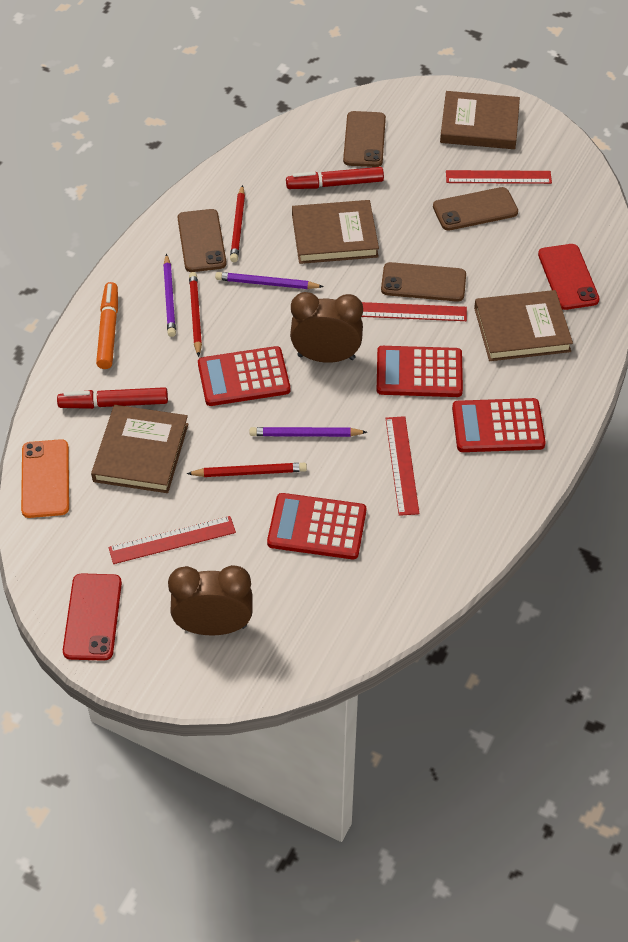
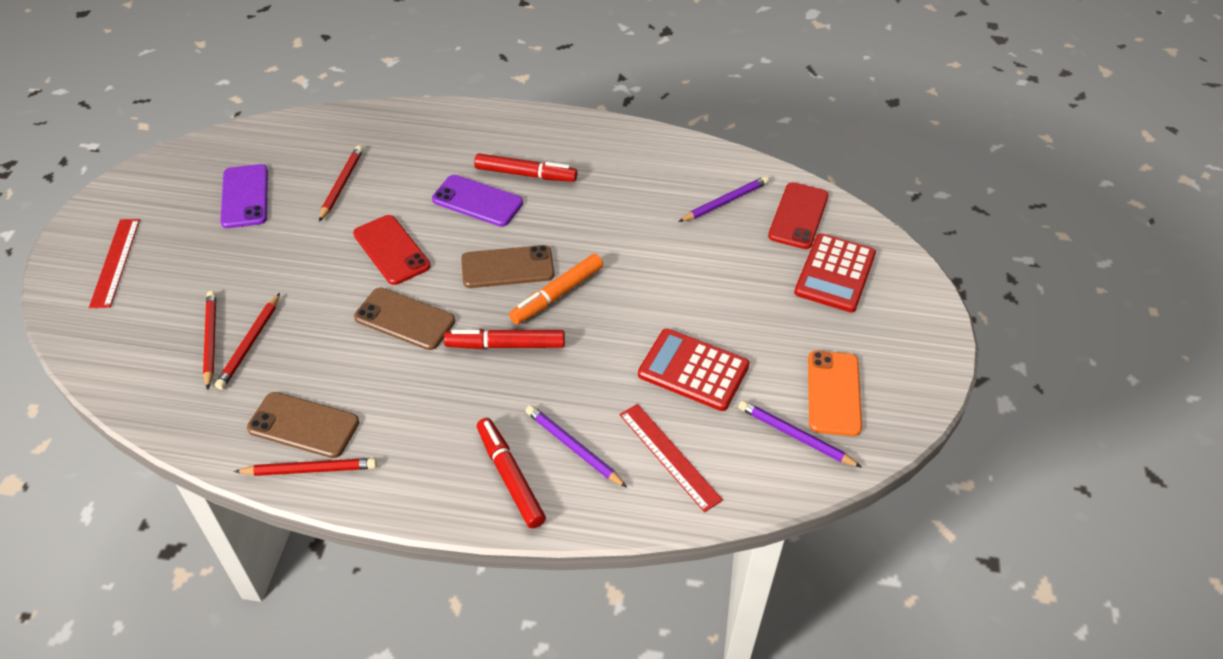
brown book: 4 -> 0
brown clock: 2 -> 0
brown phone: 4 -> 3
purple phone: 0 -> 2
red calculator: 4 -> 2
red marker: 2 -> 3
red pencil: 3 -> 4
red ruler: 4 -> 2

